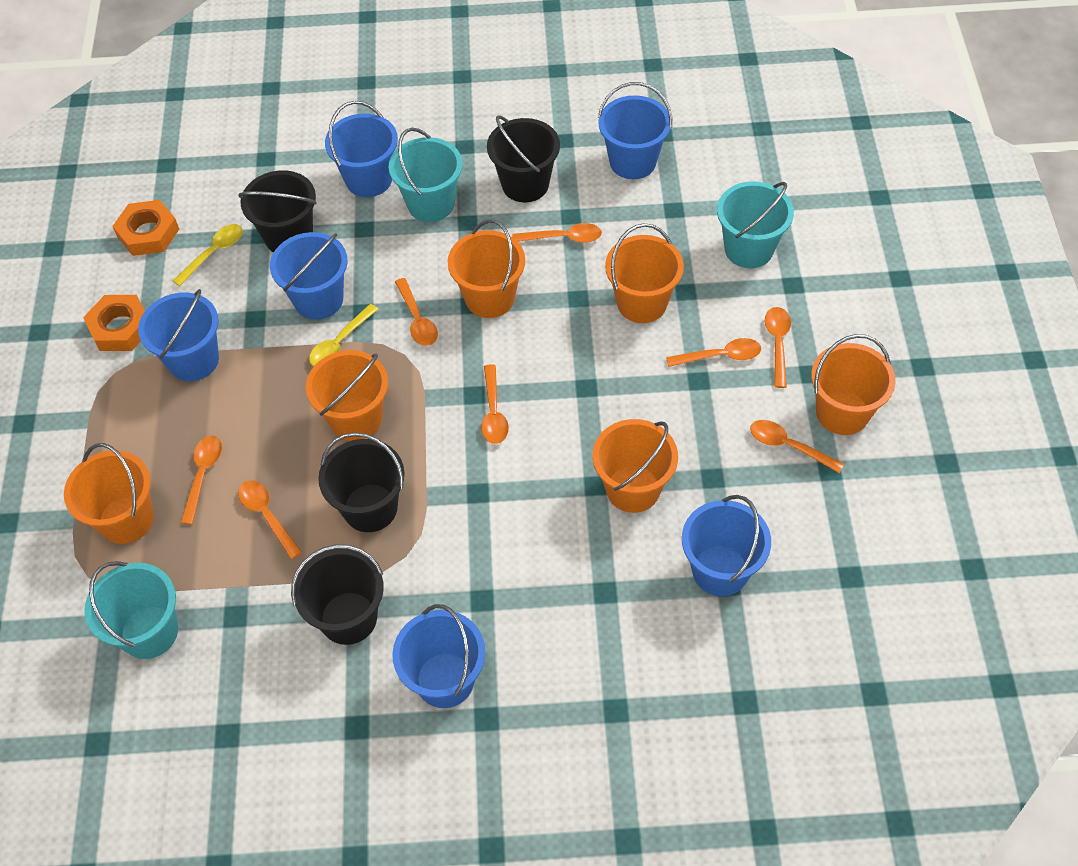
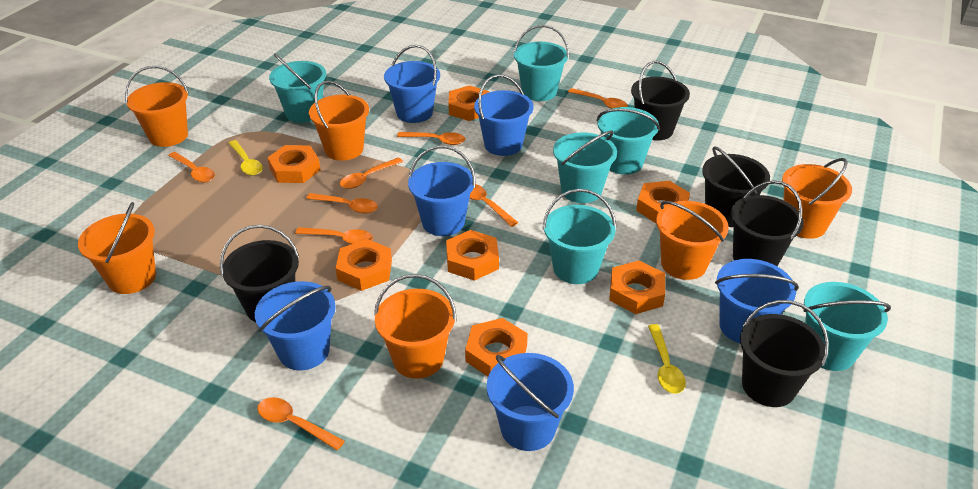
black bucket: 4 -> 5
orange nut: 2 -> 7
turquoise bucket: 3 -> 6

